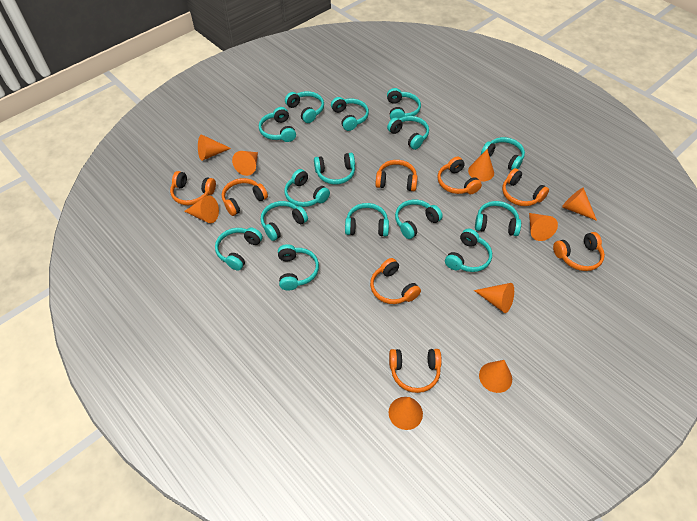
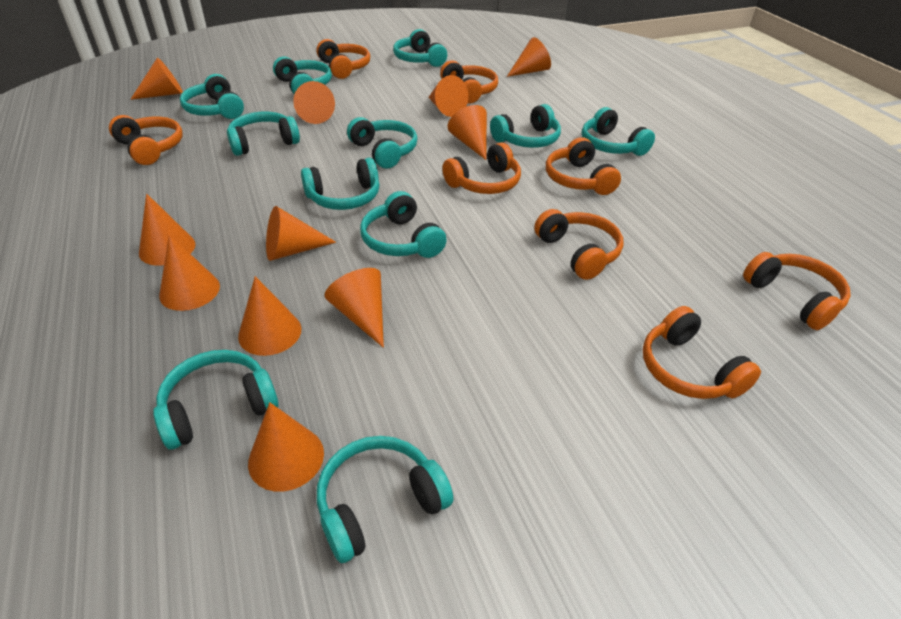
orange cone: 9 -> 11
turquoise headphones: 15 -> 11

